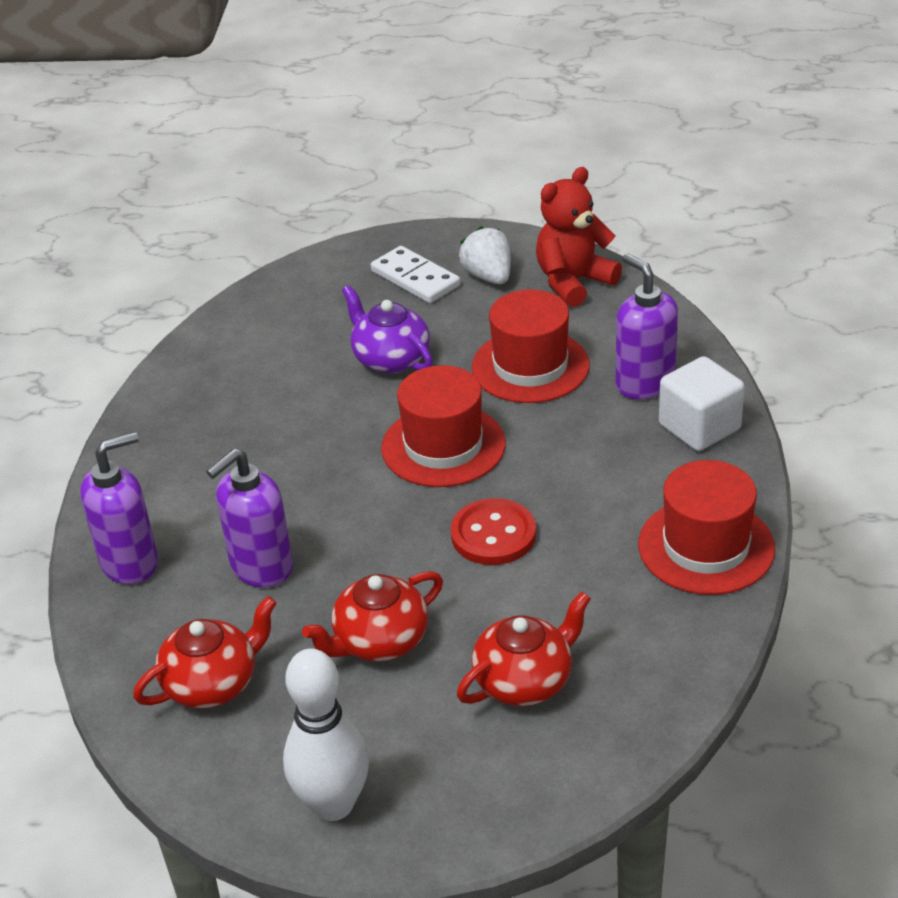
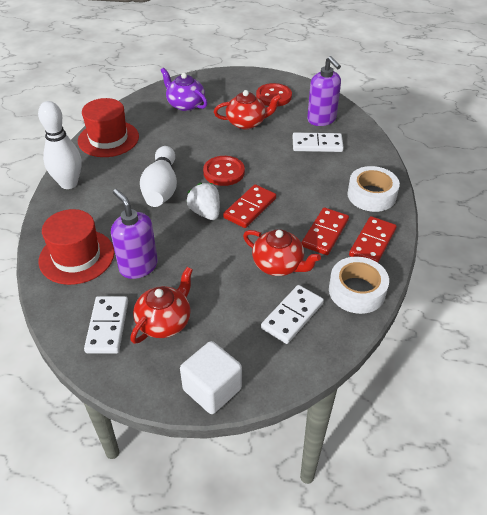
purple soap dispenser: 3 -> 2
red button: 1 -> 2
red domino: 0 -> 3
red hat: 3 -> 2
red teddy bear: 1 -> 0
white bowling pin: 1 -> 2
white domino: 1 -> 3
white tape: 0 -> 2

